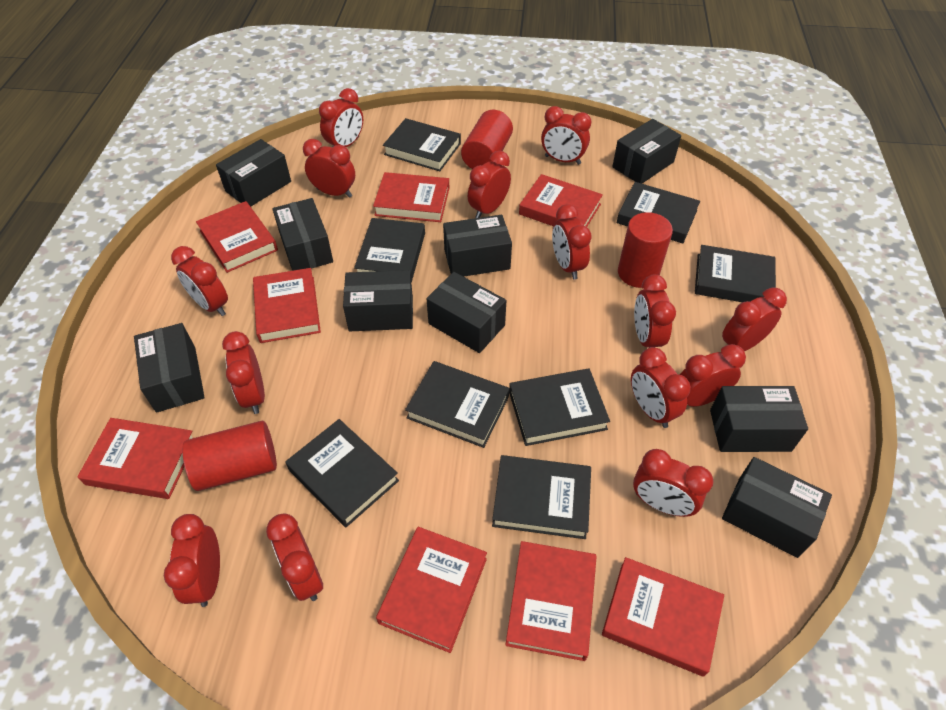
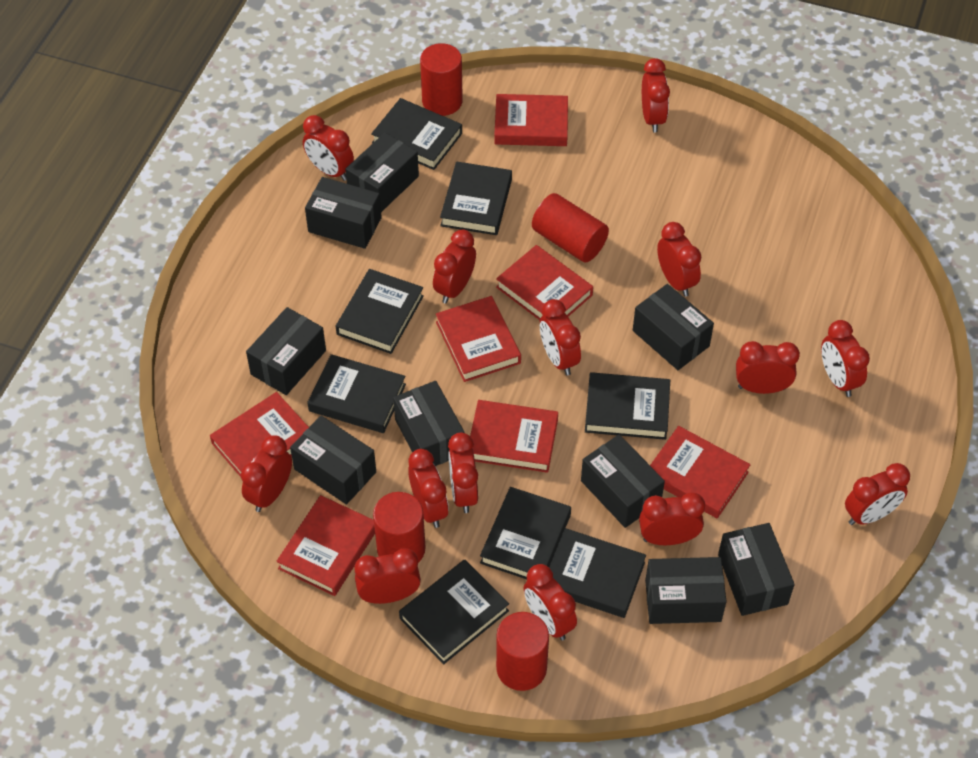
red book: 8 -> 7
red cylinder: 3 -> 4

